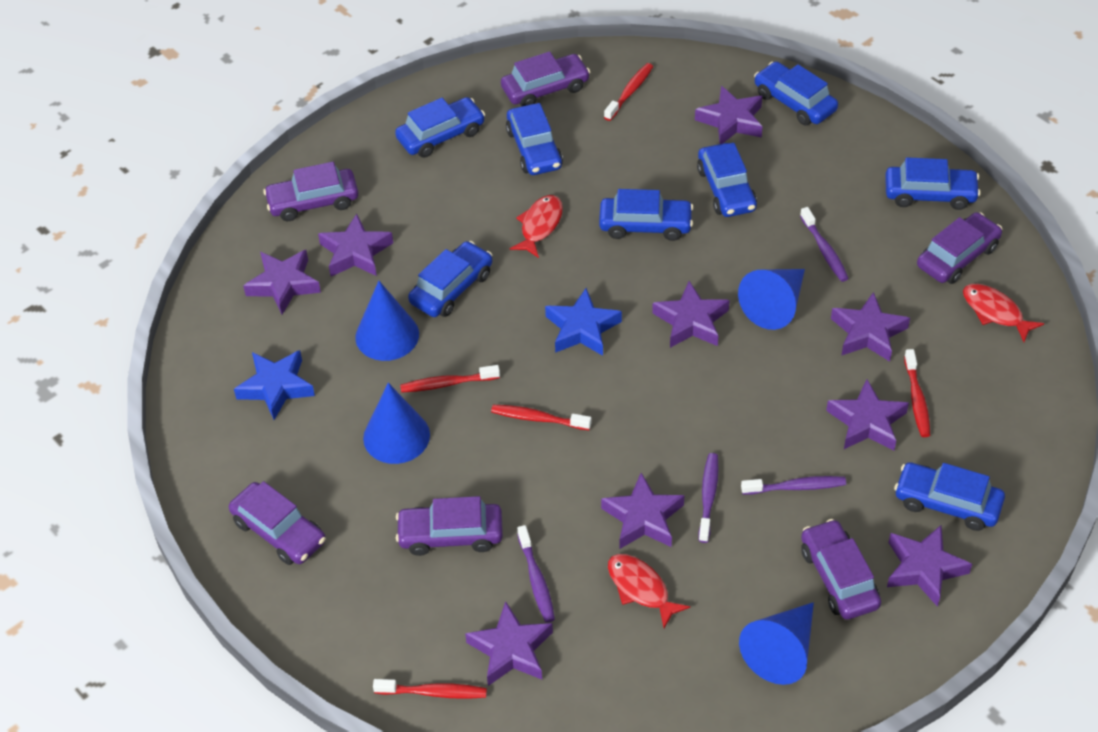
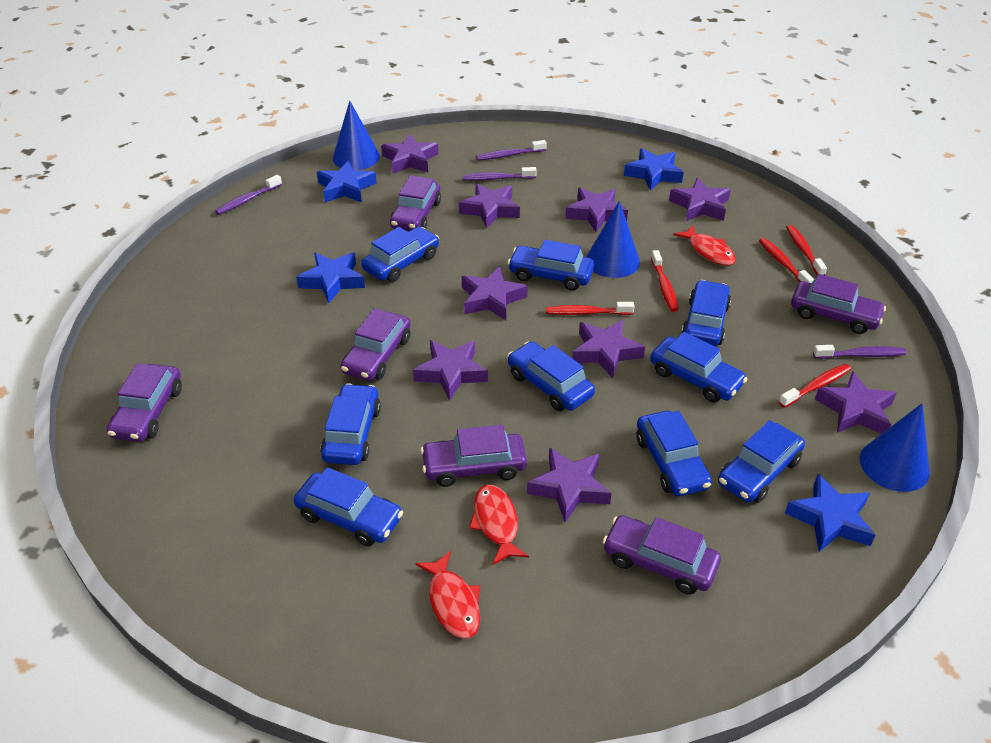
blue car: 8 -> 9
blue cone: 4 -> 3
blue star: 2 -> 4

